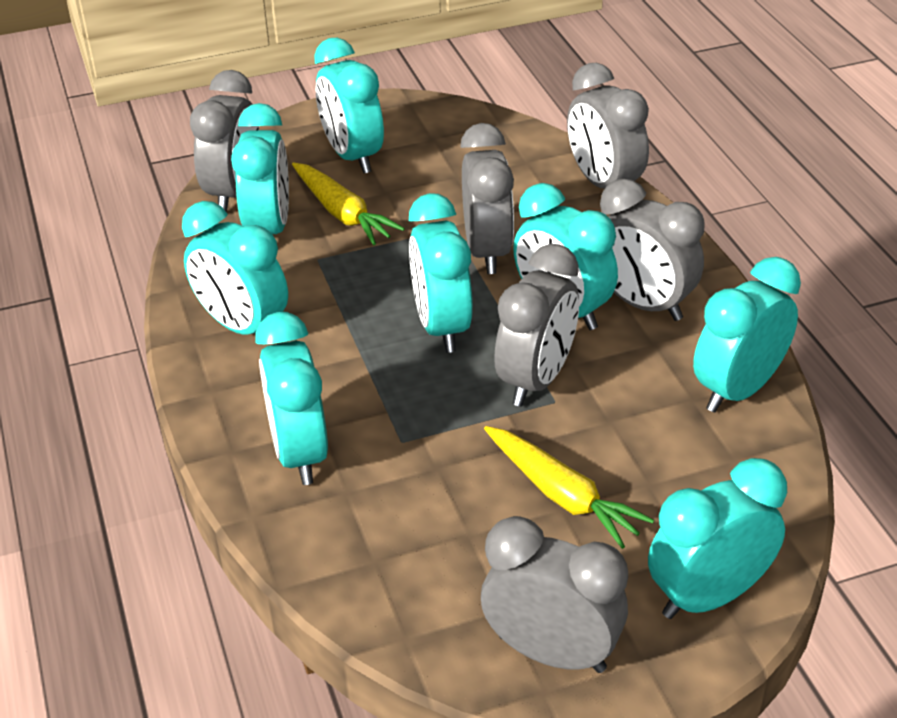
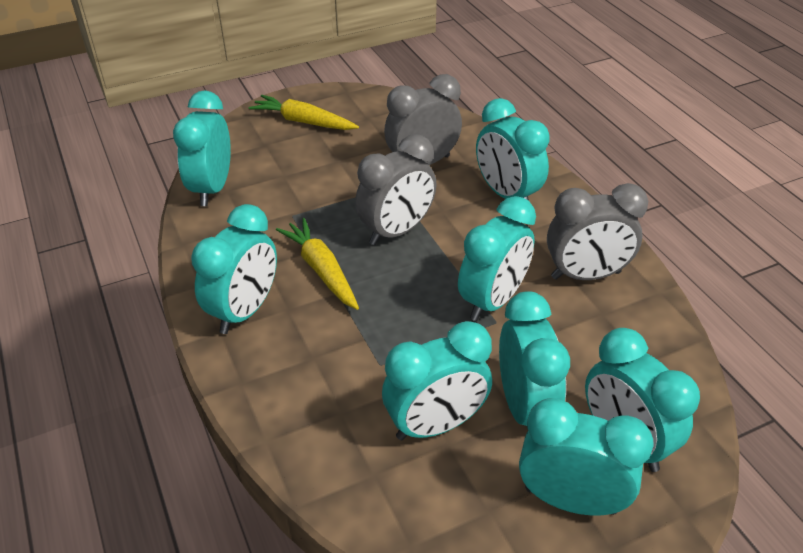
grey clock: 6 -> 3

